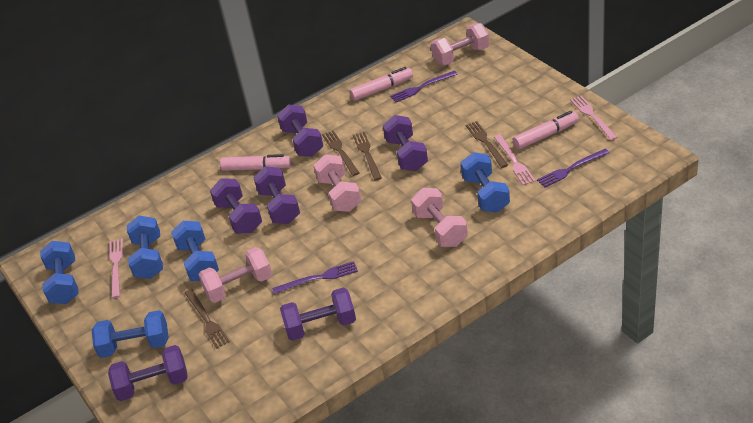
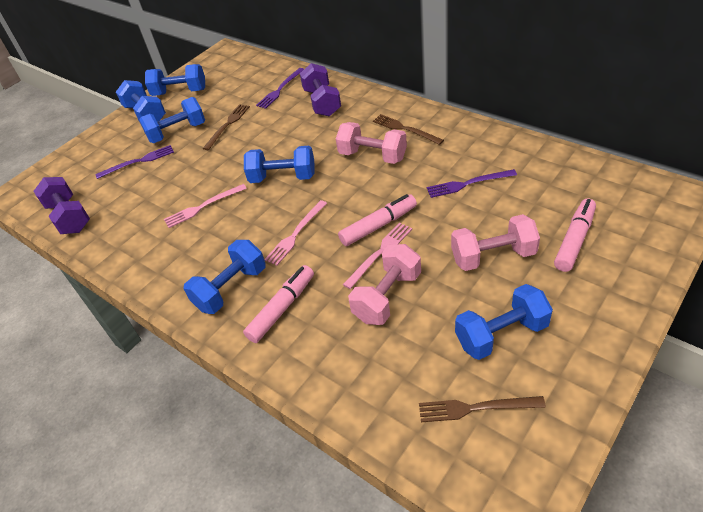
blue dumbbell: 5 -> 6
brown fork: 4 -> 3
pink dumbbell: 4 -> 3
purple dumbbell: 6 -> 2

